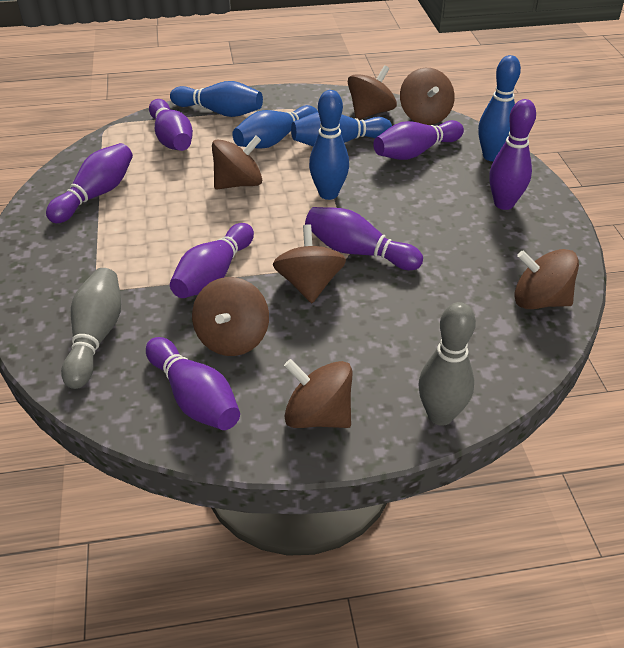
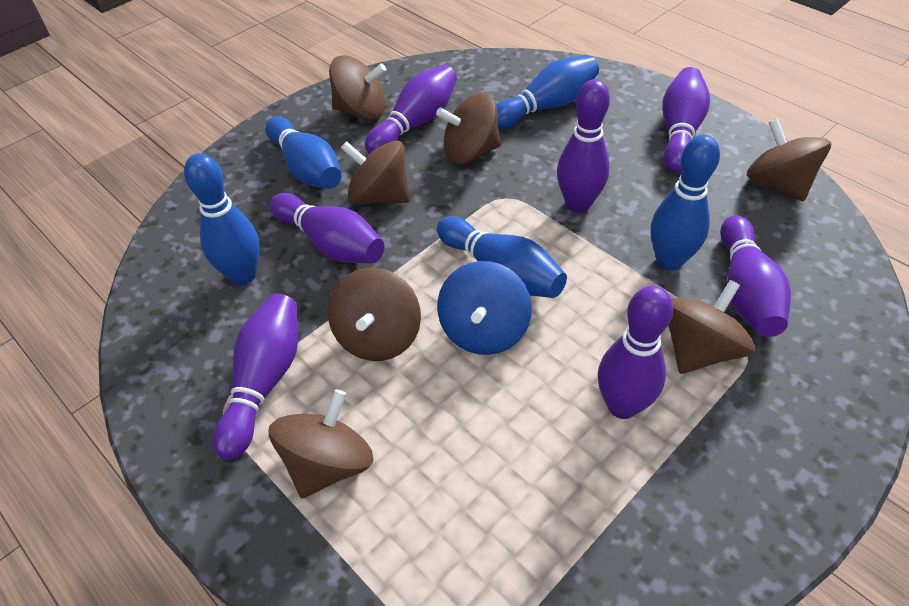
blue spinning top: 0 -> 1
grey bowling pin: 2 -> 0

